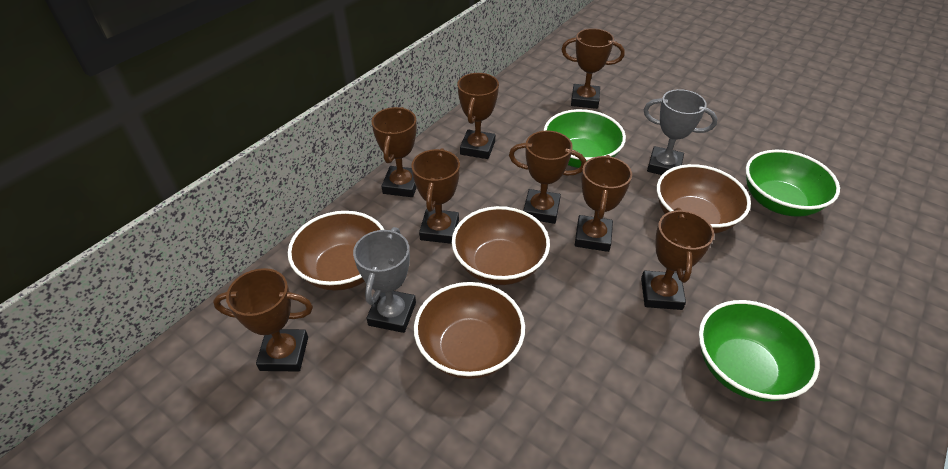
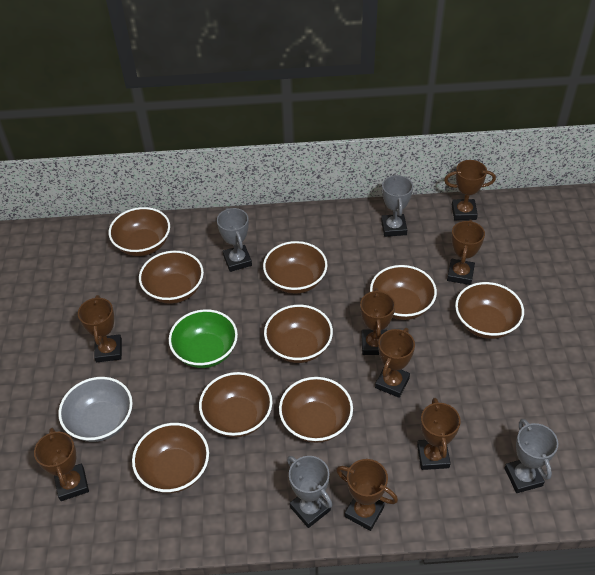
brown bowl: 4 -> 9
green bowl: 3 -> 1
grey bowl: 0 -> 1
grey trophy: 2 -> 4

